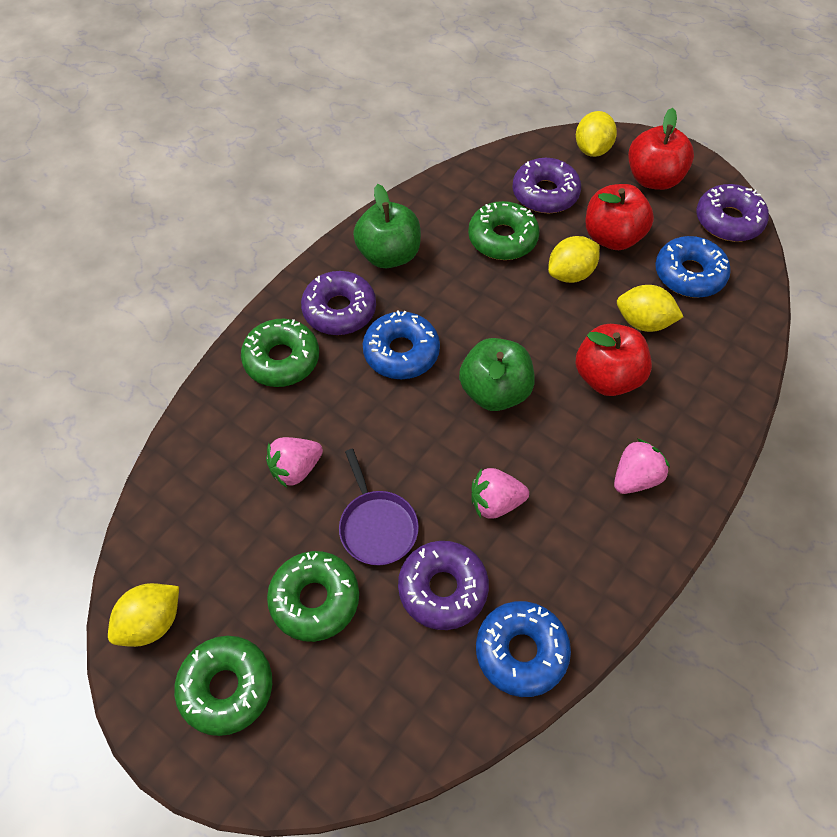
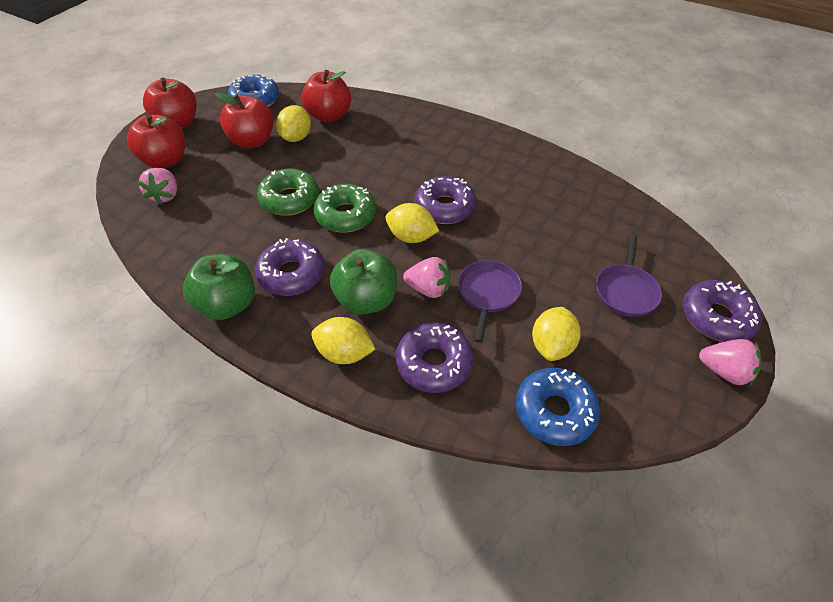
blue donut: 3 -> 2
green donut: 4 -> 2
purple pan: 1 -> 2
red apple: 3 -> 4

